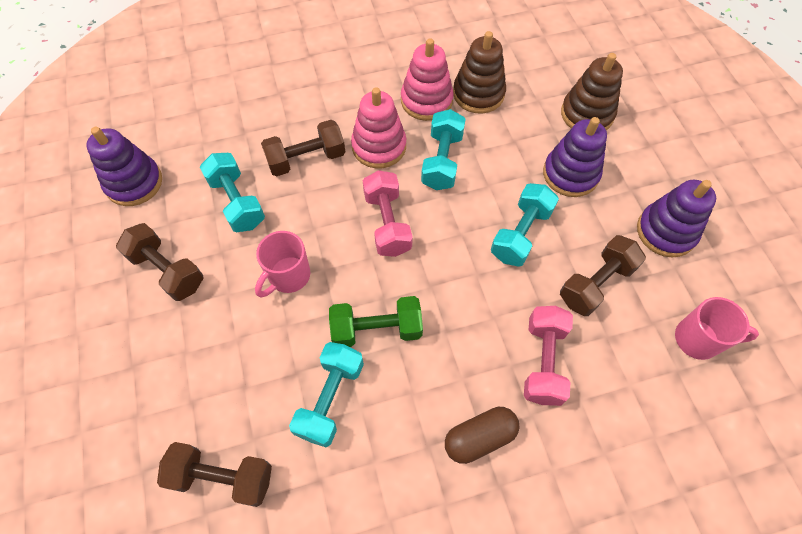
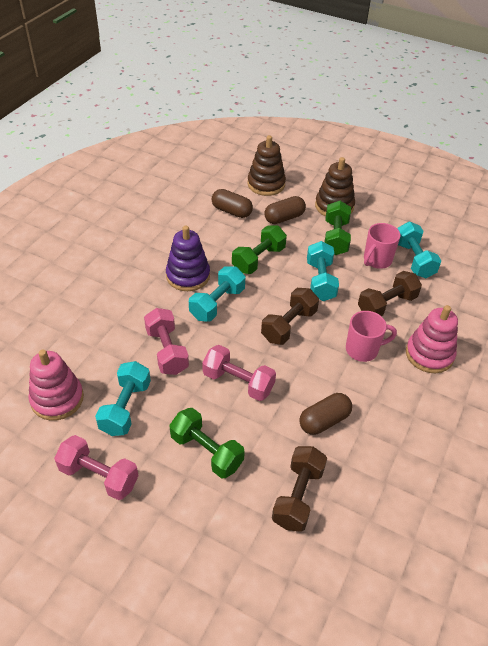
brown capsule: 1 -> 3
brown dumbbell: 4 -> 3
green dumbbell: 1 -> 3
pink dumbbell: 2 -> 3
purple stacking toy: 3 -> 1

